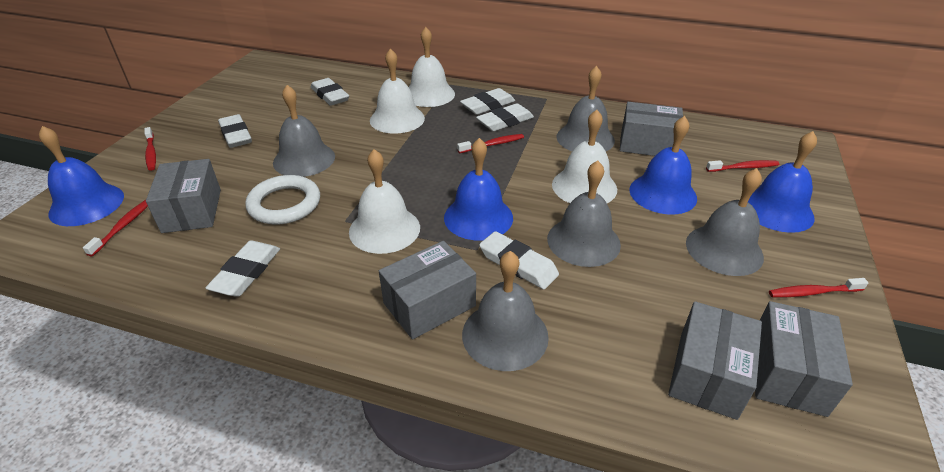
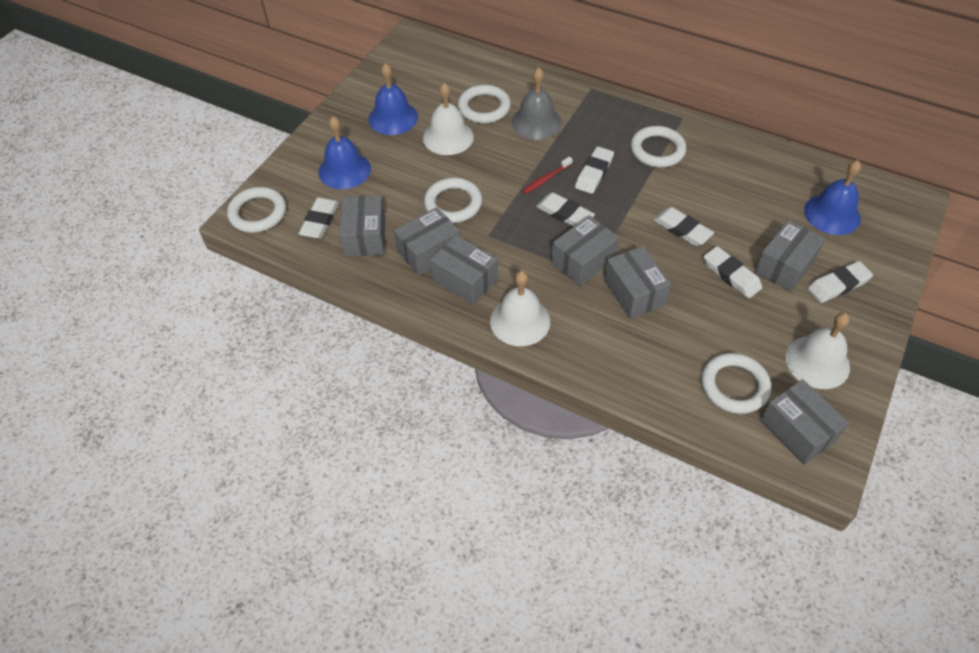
blue bell: 4 -> 3
grey bell: 5 -> 1
grey box: 5 -> 7
red toothbrush: 5 -> 1
white bell: 4 -> 3
white ring: 1 -> 5

